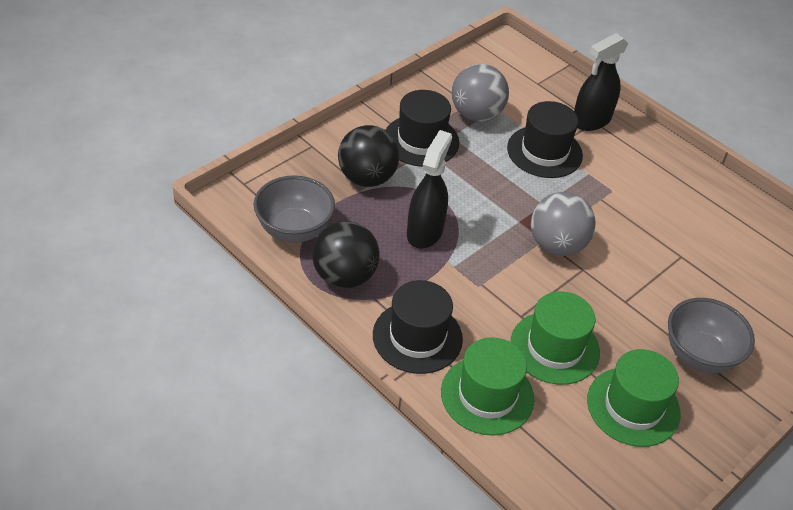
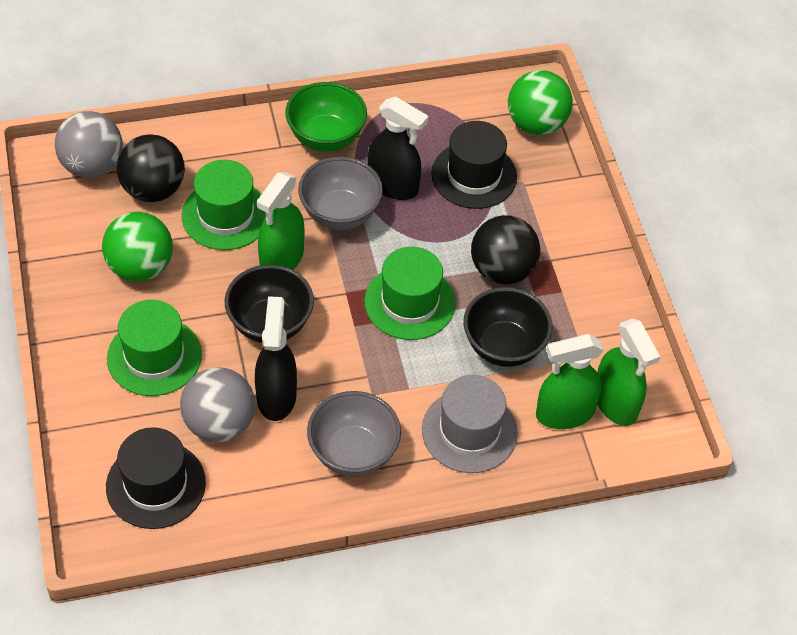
black bowl: 0 -> 2
black hat: 3 -> 2
green ball: 0 -> 2
green bowl: 0 -> 1
green spray bottle: 0 -> 3
grey hat: 0 -> 1

